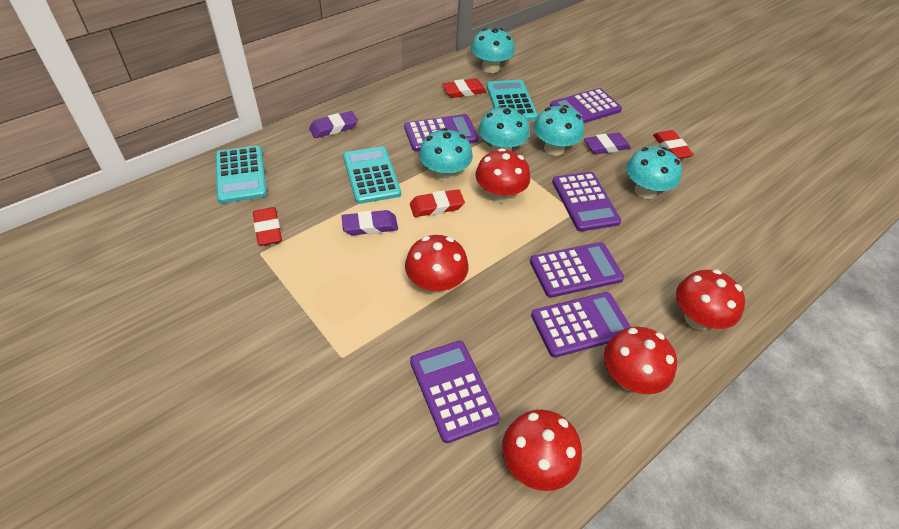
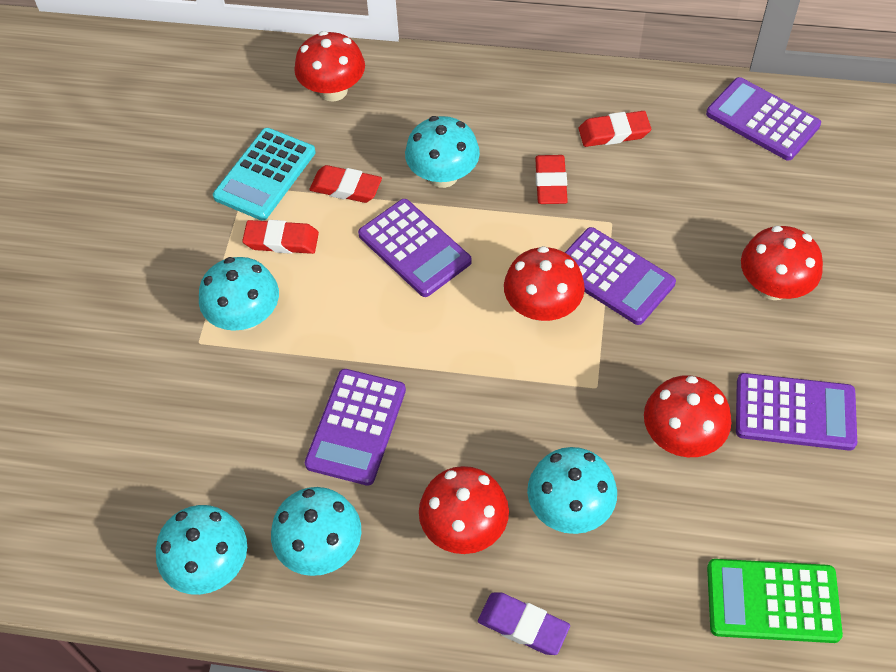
green calculator: 0 -> 1
purple calculator: 6 -> 5
purple eraser: 3 -> 1
turquoise calculator: 3 -> 1

